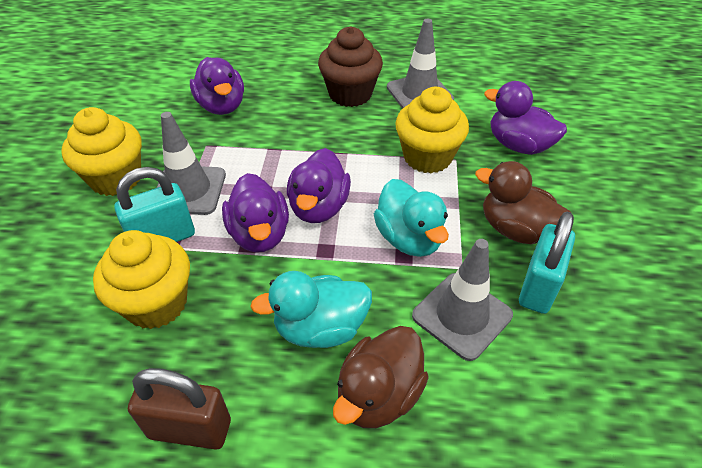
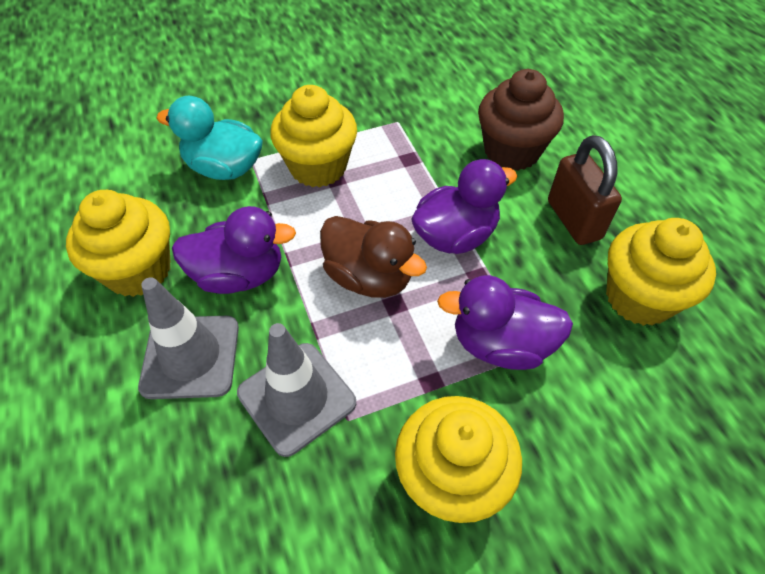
brown duck: 2 -> 1
grey traffic cone: 3 -> 2
purple duck: 4 -> 3
turquoise duck: 2 -> 1
turquoise padlock: 2 -> 0
yellow cupcake: 3 -> 4

